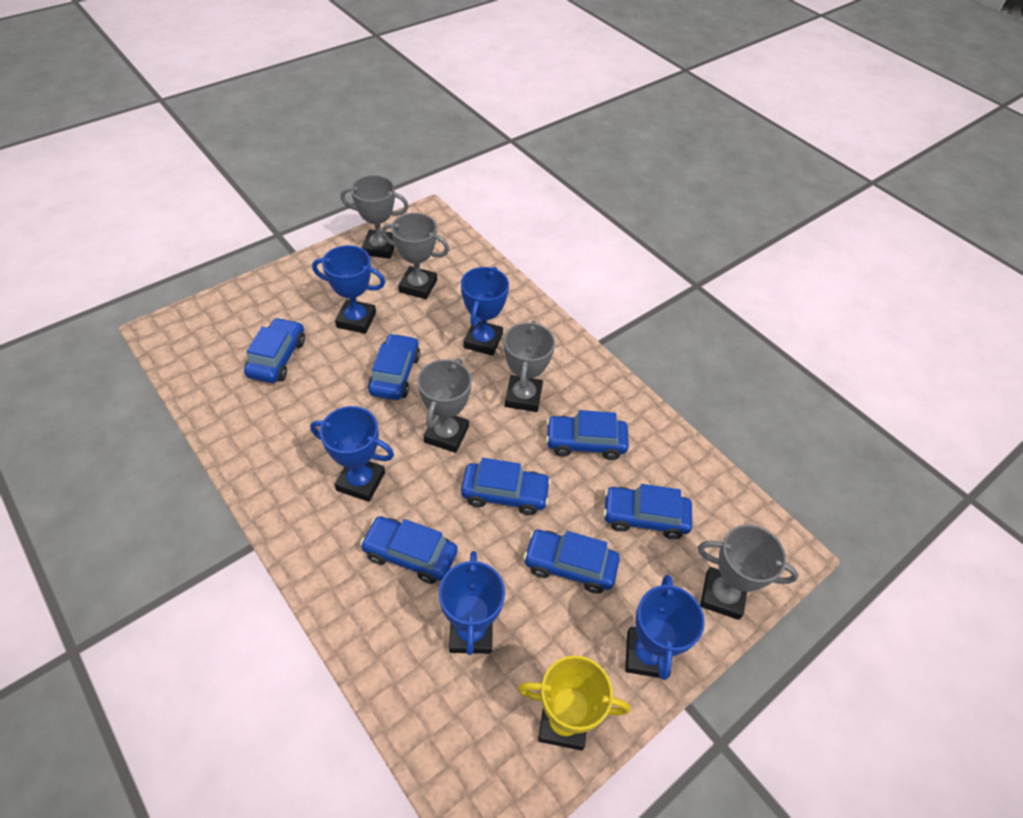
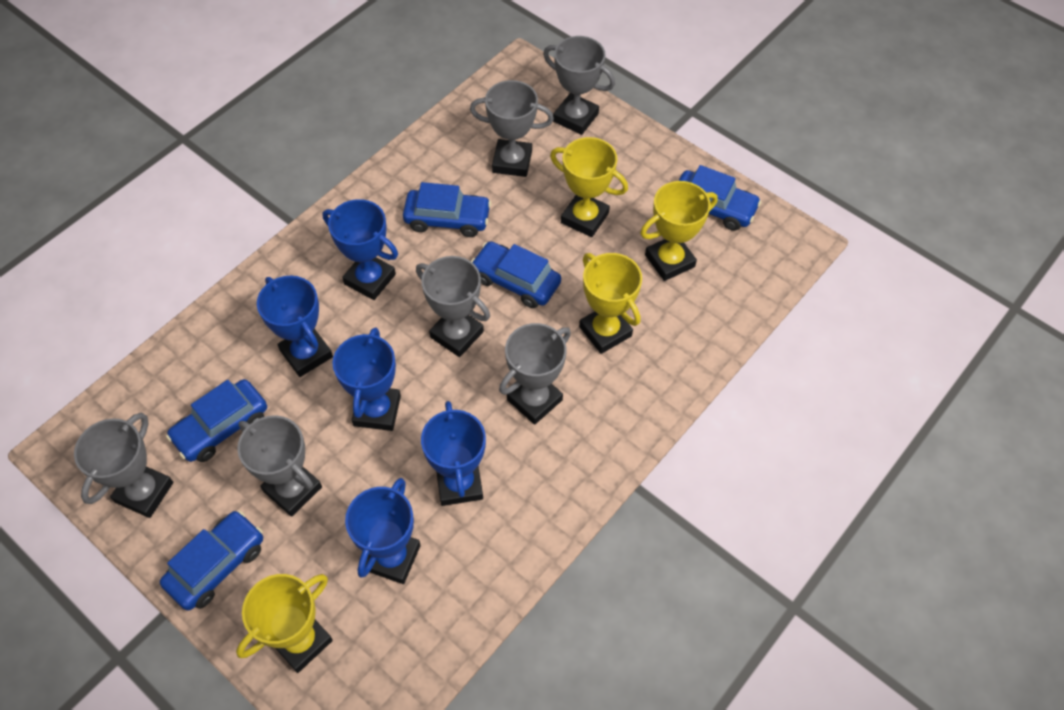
blue car: 7 -> 5
grey trophy: 5 -> 6
yellow trophy: 1 -> 4

